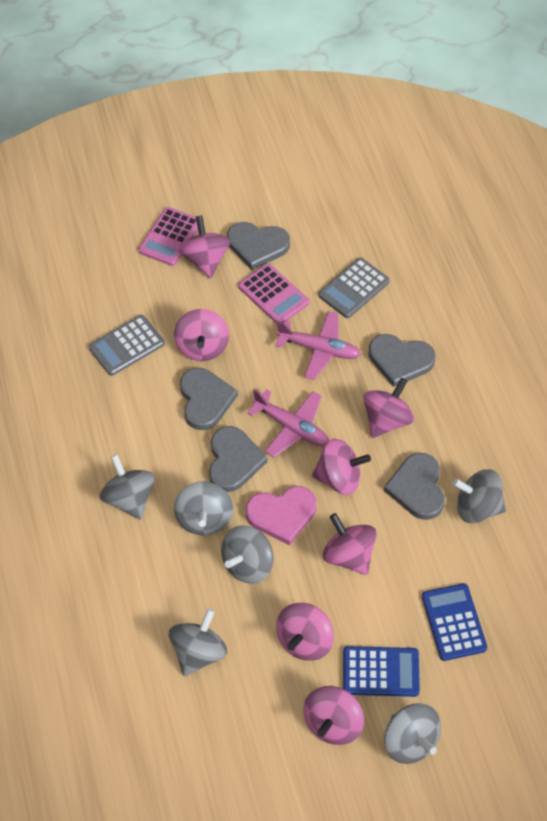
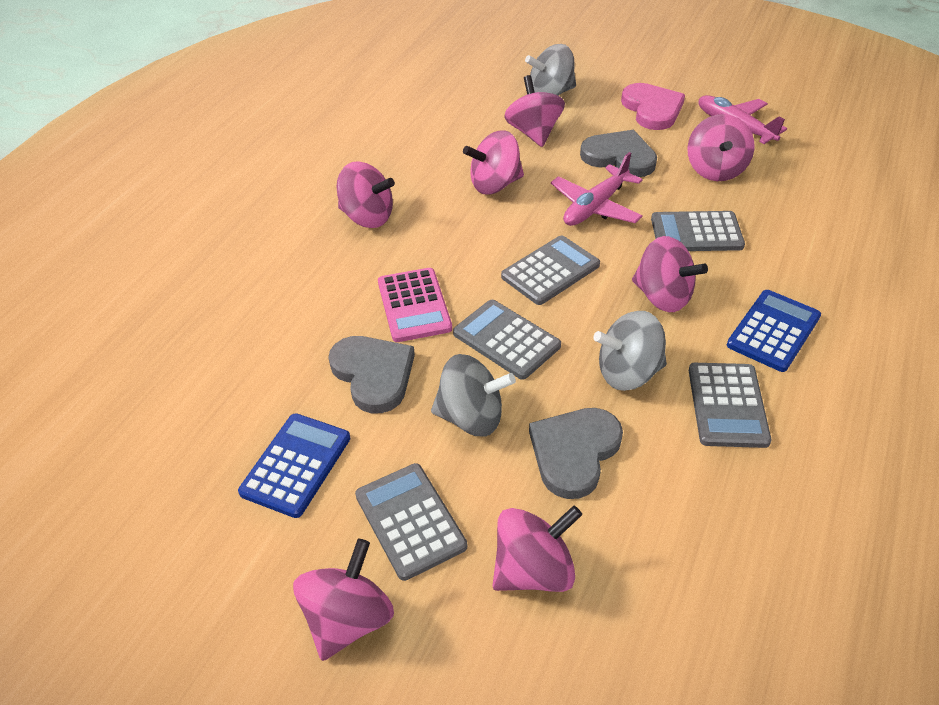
grey calculator: 2 -> 5
grey heart: 5 -> 3
grey spinning top: 6 -> 3
pink calculator: 2 -> 1

